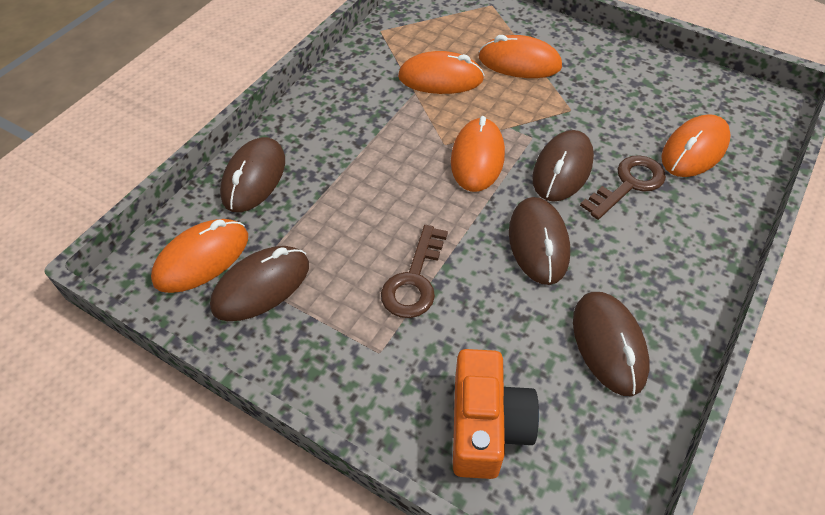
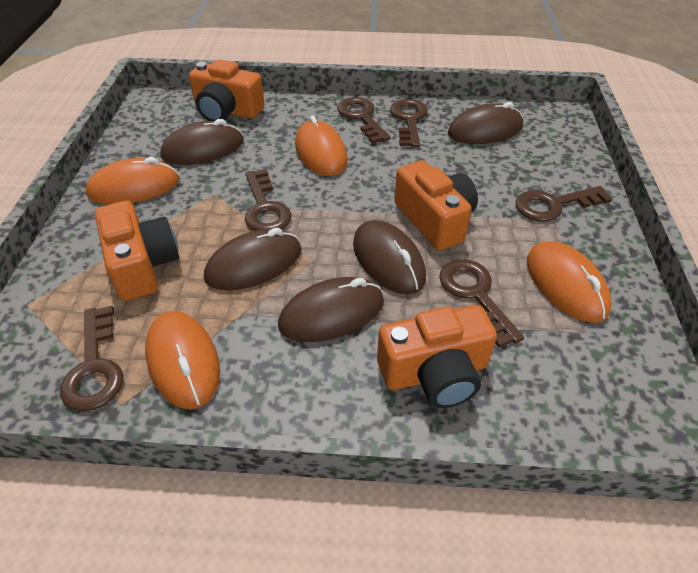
brown key: 2 -> 6
orange camera: 1 -> 4
orange mouse: 5 -> 4

